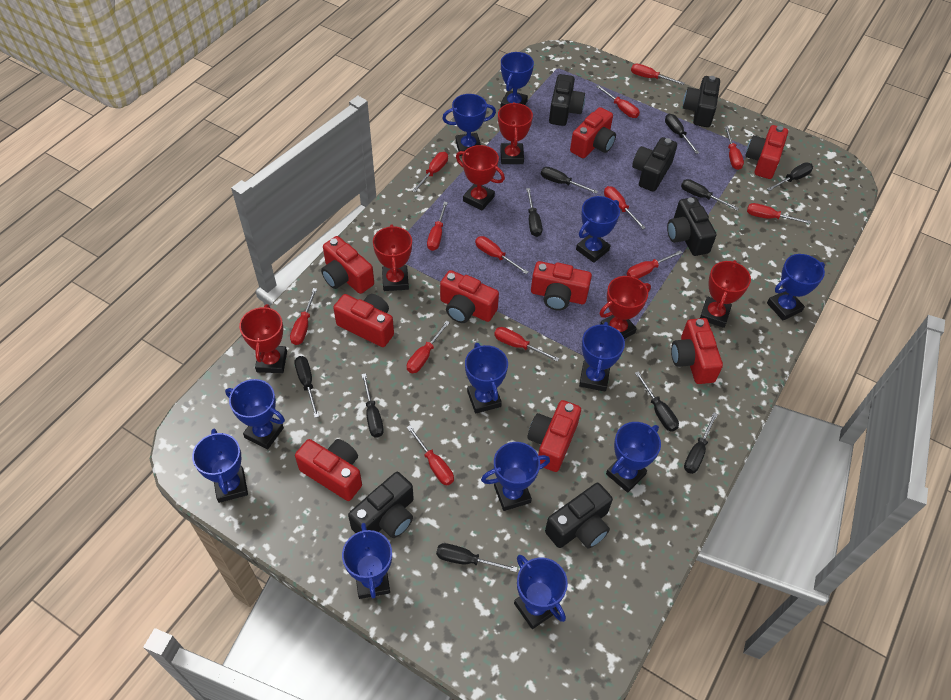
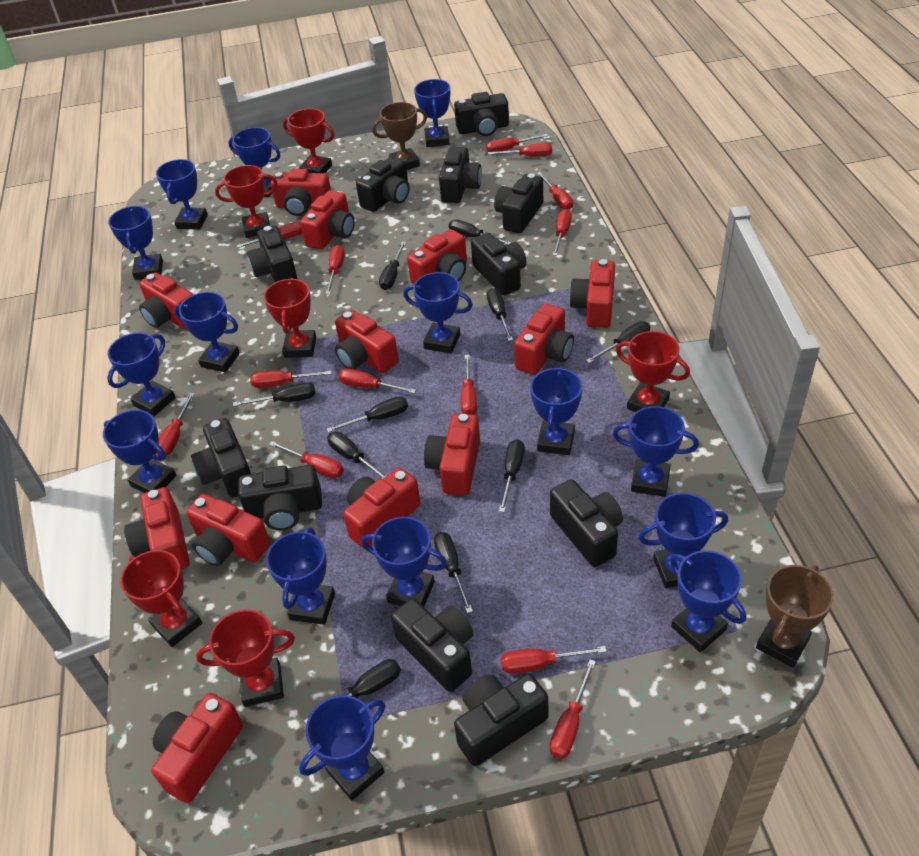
black camera: 6 -> 11
blue trophy: 12 -> 15
brown trophy: 0 -> 2
red camera: 9 -> 12

